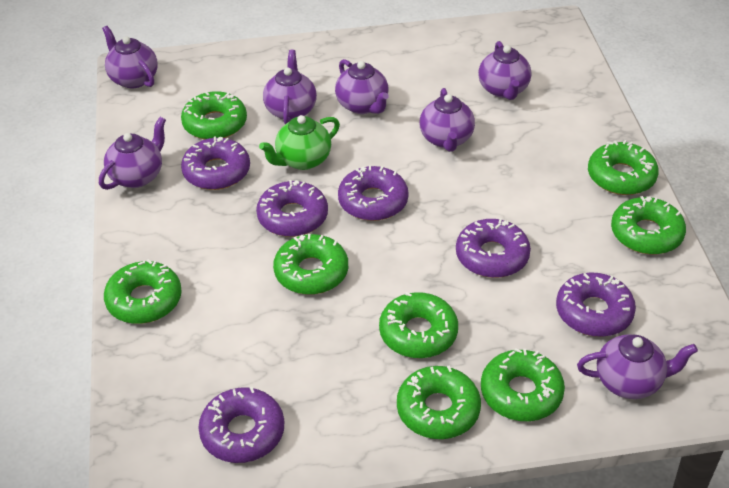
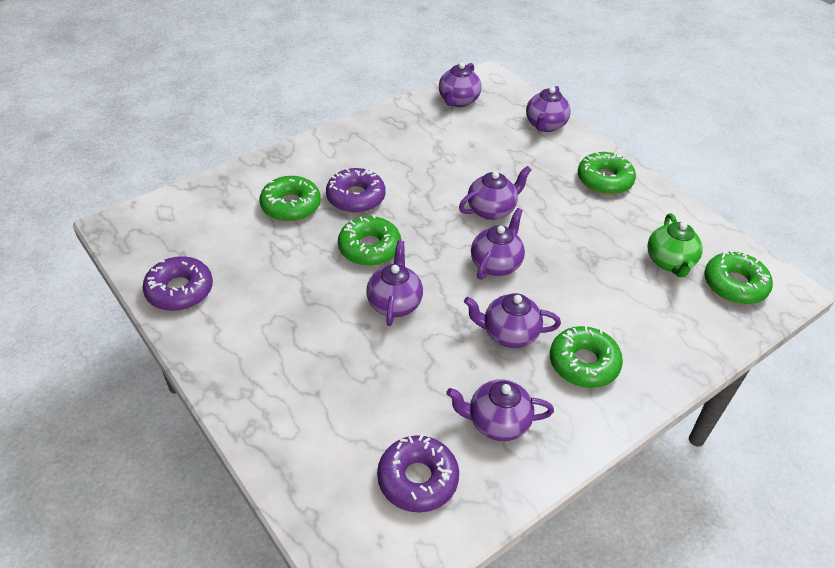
green donut: 8 -> 5
purple donut: 6 -> 3

